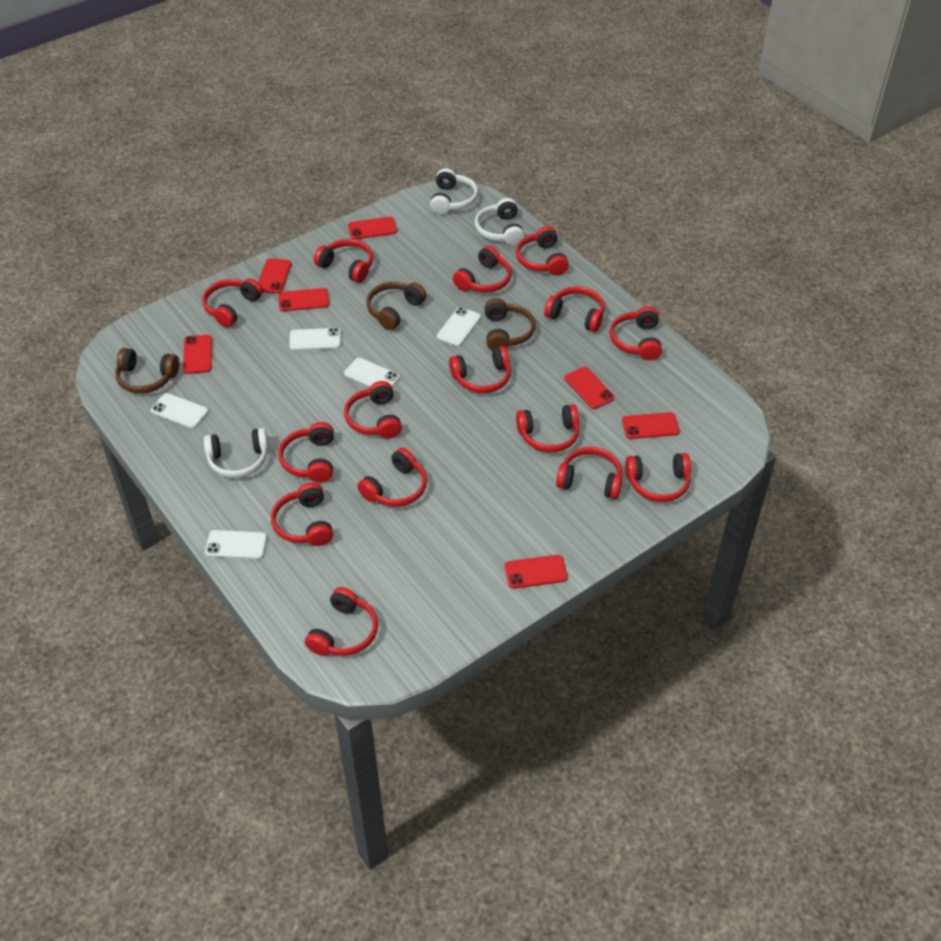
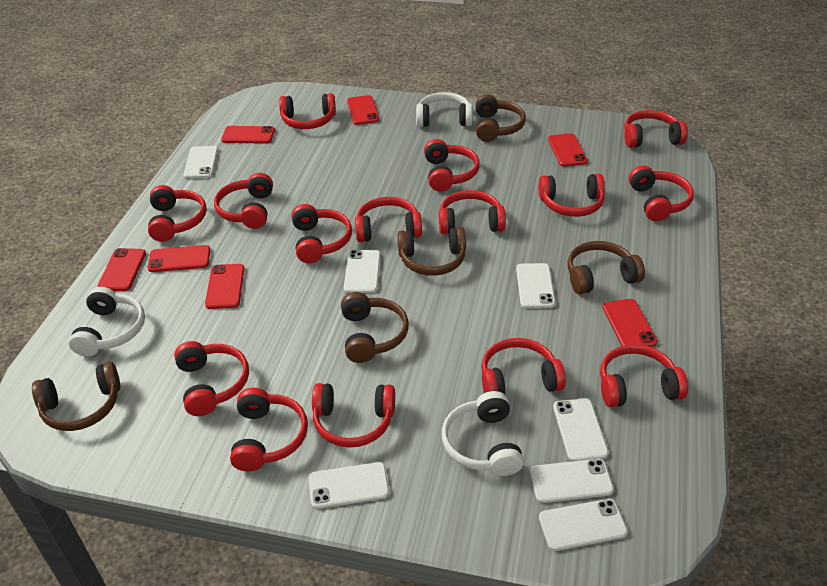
brown headphones: 3 -> 5
white phone: 5 -> 7

